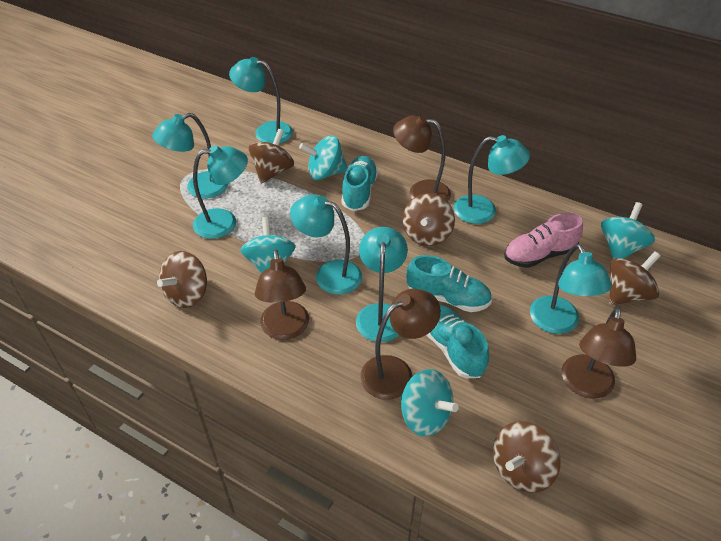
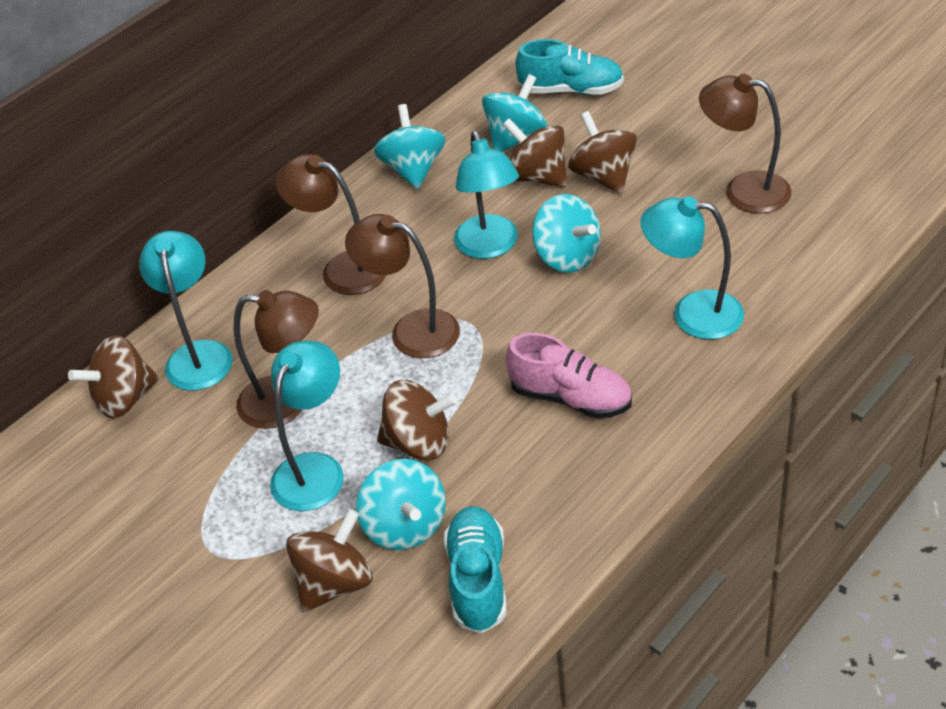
turquoise lamp: 7 -> 4
turquoise shoe: 3 -> 2

